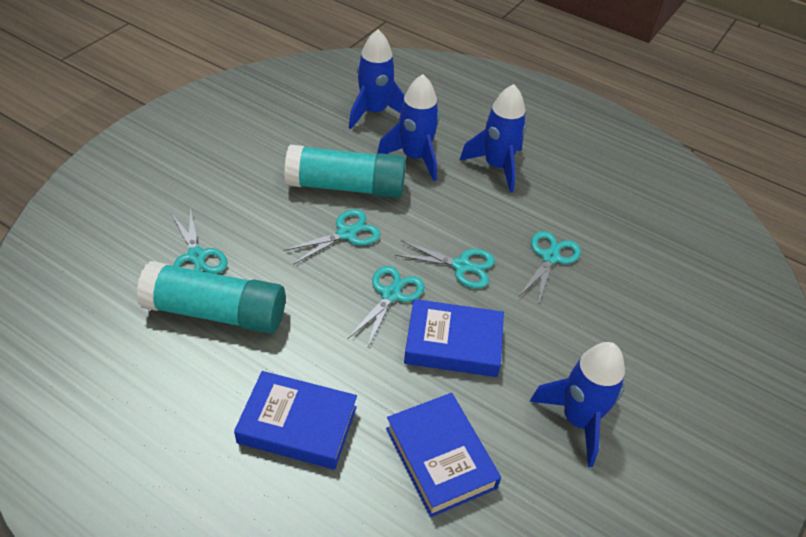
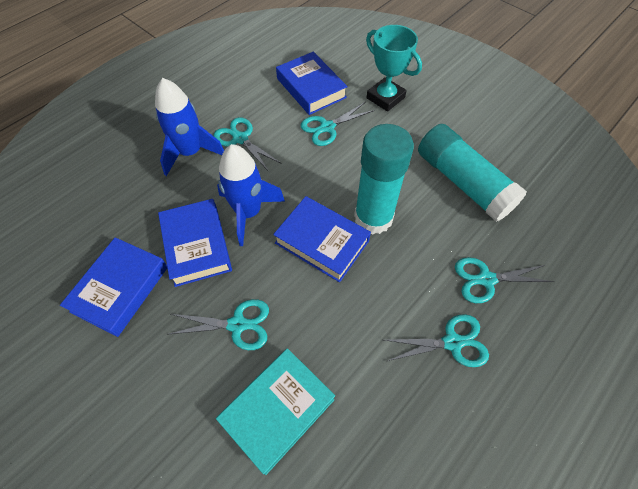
blue book: 3 -> 4
blue rocket: 4 -> 2
turquoise book: 0 -> 1
turquoise trophy: 0 -> 1

